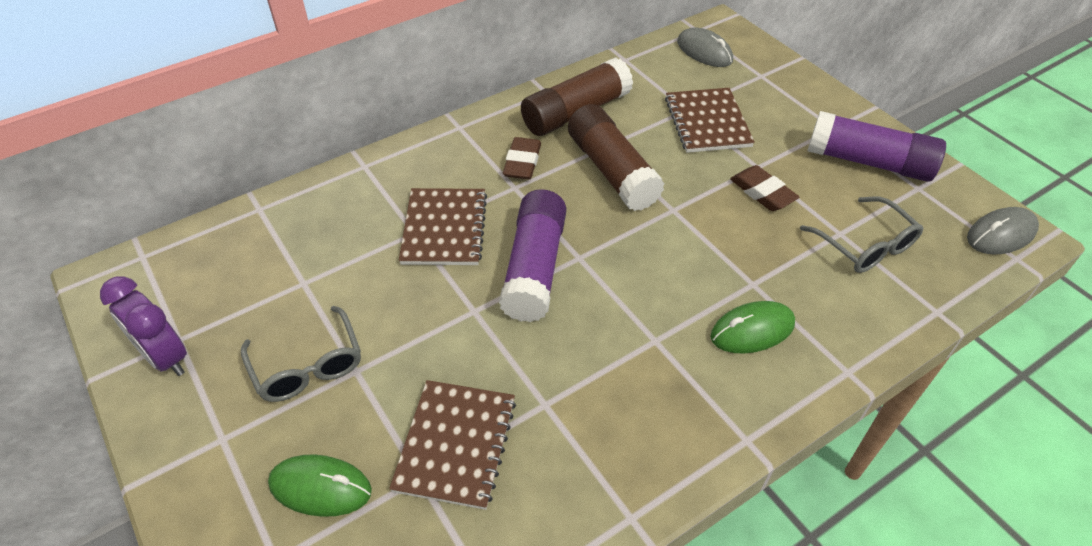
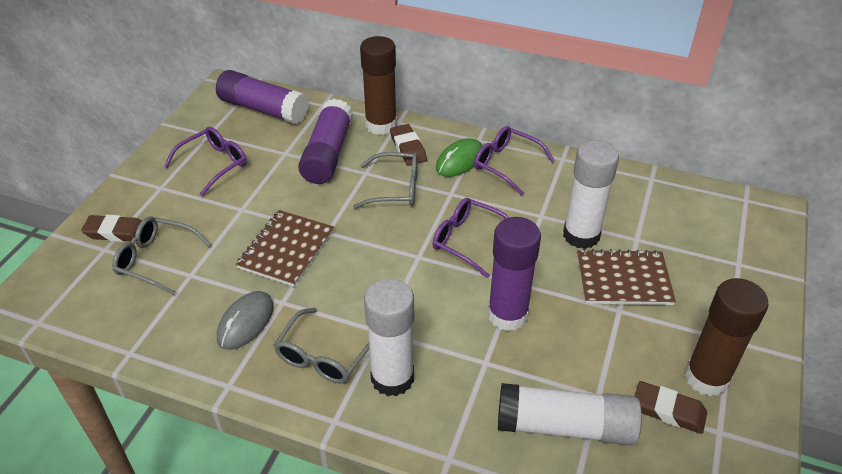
brown eraser: 2 -> 3
brown notebook: 3 -> 2
green mouse: 2 -> 1
grey glasses: 2 -> 3
grey mouse: 2 -> 1
purple clock: 1 -> 0
purple glasses: 0 -> 3
purple glue stick: 2 -> 3
white glue stick: 0 -> 3

